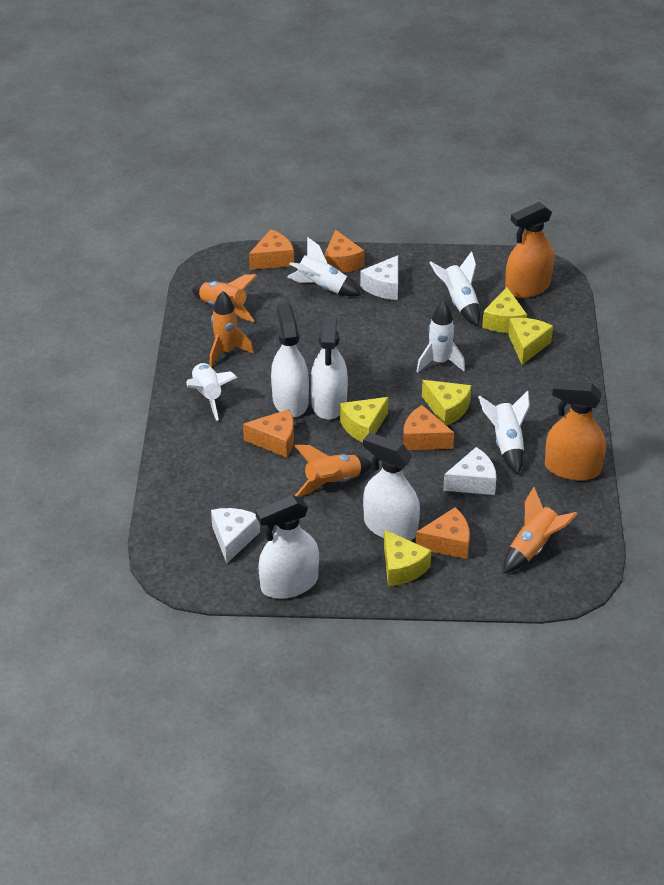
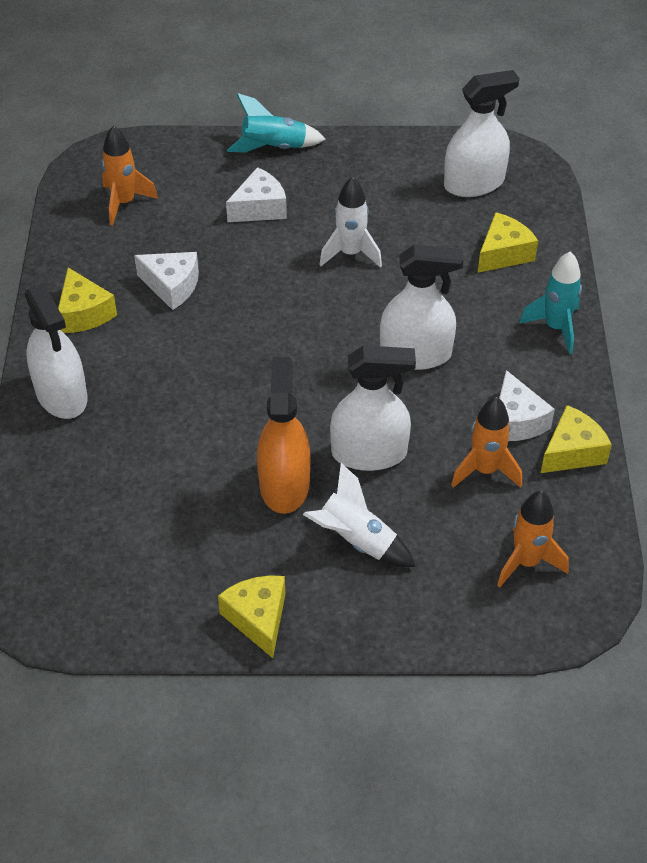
orange cheese: 5 -> 0
orange rocket: 4 -> 3
orange spray bottle: 2 -> 1
turquoise rocket: 0 -> 2
white rocket: 5 -> 2
yellow cheese: 5 -> 4

